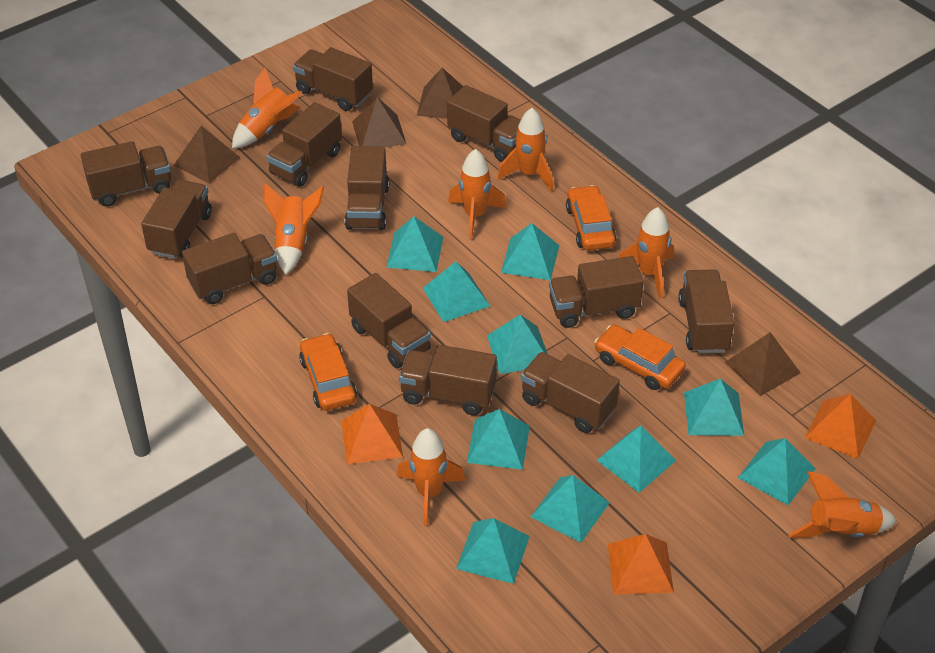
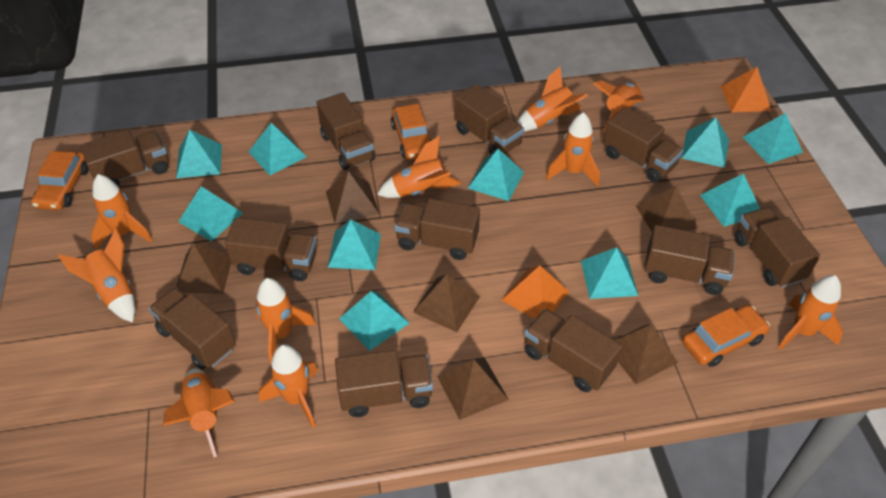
brown pyramid: 4 -> 6
brown truck: 12 -> 11
orange pyramid: 3 -> 2
orange rocket: 7 -> 10

